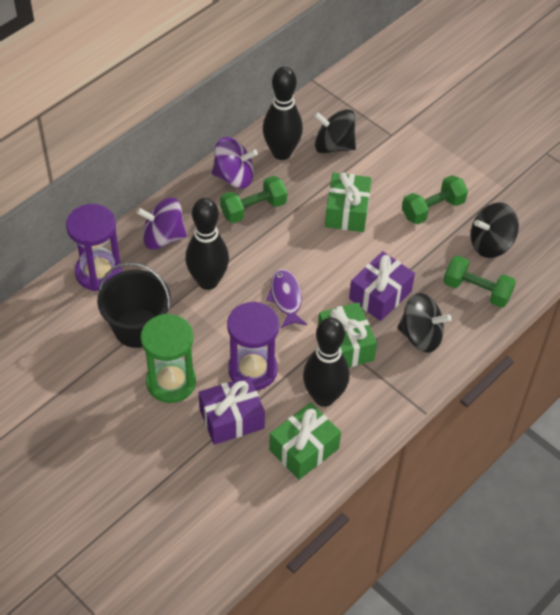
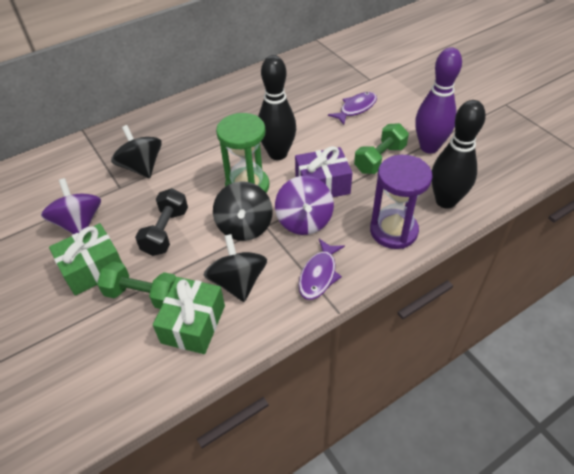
black bowling pin: 3 -> 2
black bucket: 1 -> 0
black dumbbell: 0 -> 1
green dumbbell: 3 -> 2
green gift: 3 -> 2
purple bowling pin: 0 -> 1
purple fish: 1 -> 2
purple gift: 2 -> 1
purple hourglass: 2 -> 1

